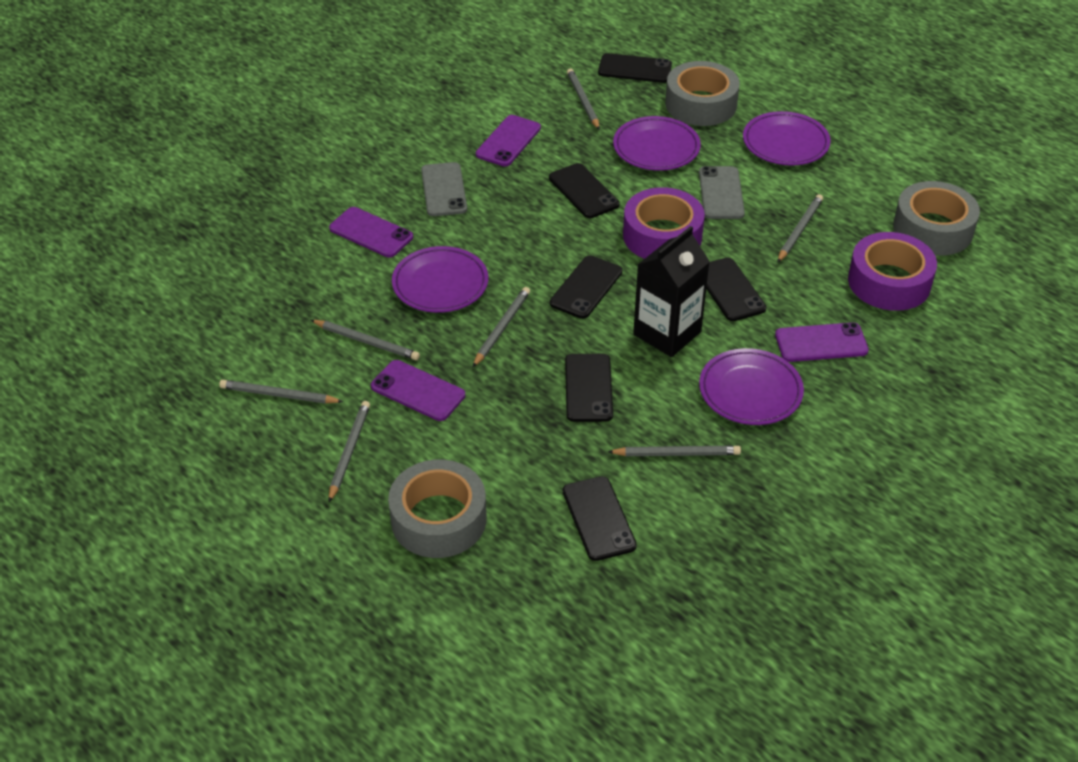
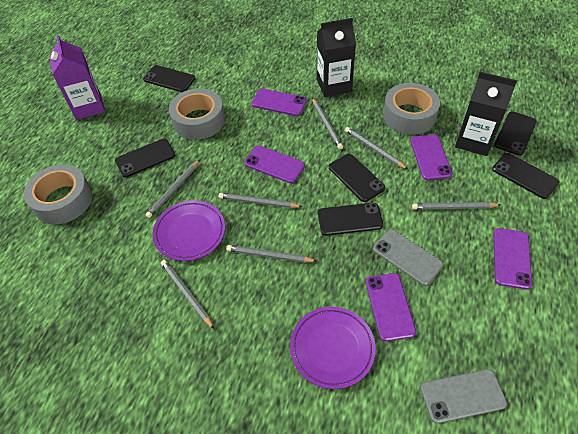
black carton: 1 -> 2
purple carton: 0 -> 1
purple phone: 4 -> 5
purple plate: 4 -> 2
purple tape: 2 -> 0

